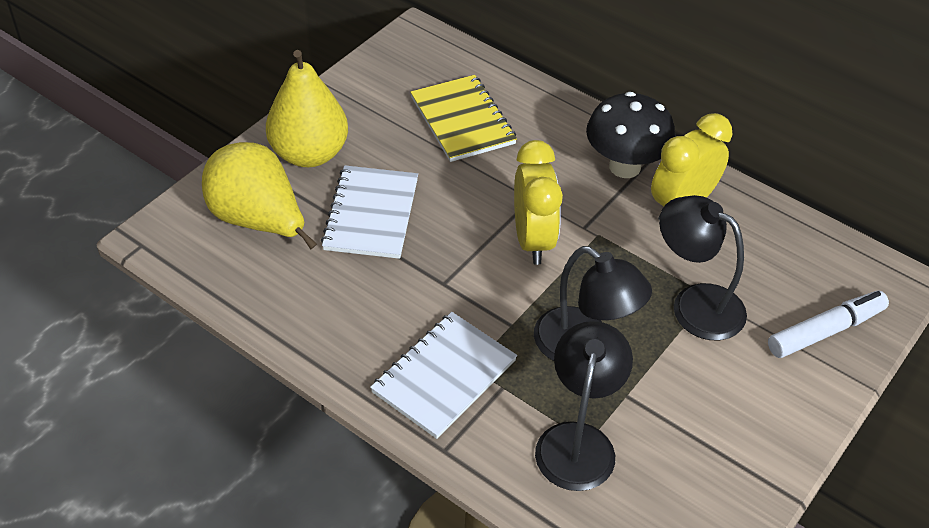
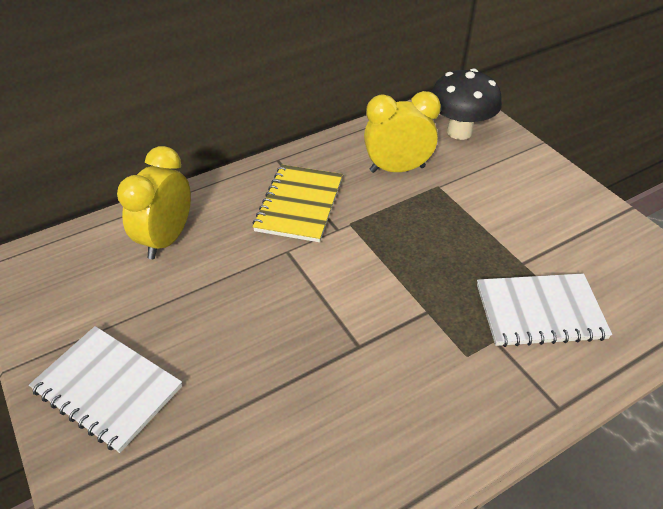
black lamp: 3 -> 0
white marker: 1 -> 0
yellow pear: 2 -> 0

